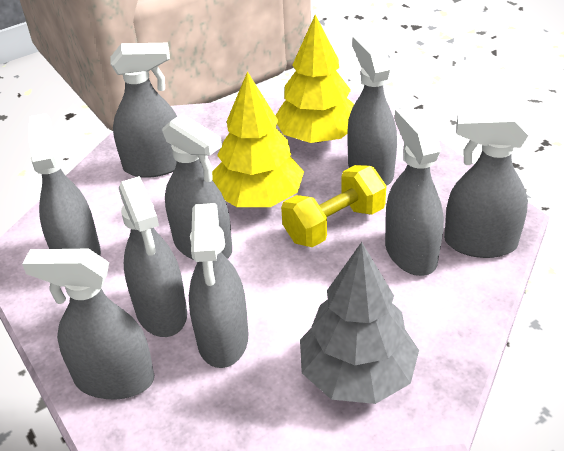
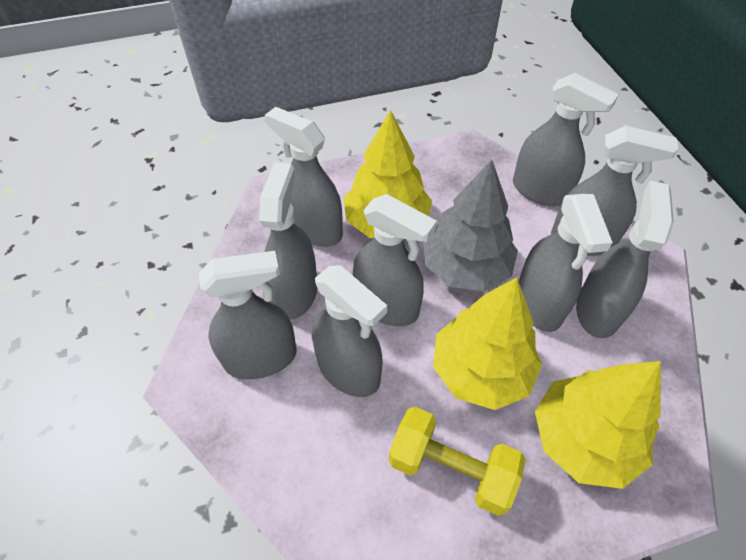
yellow tree: 2 -> 3

